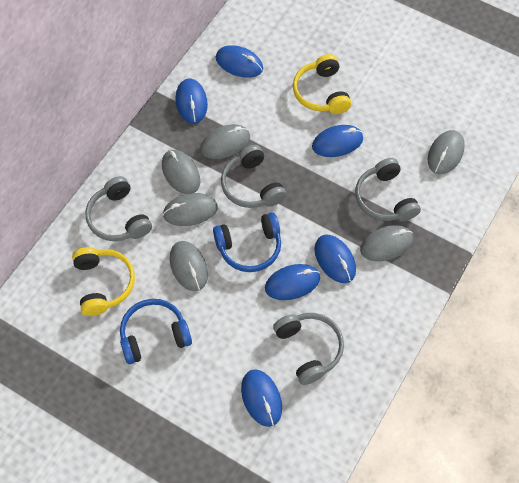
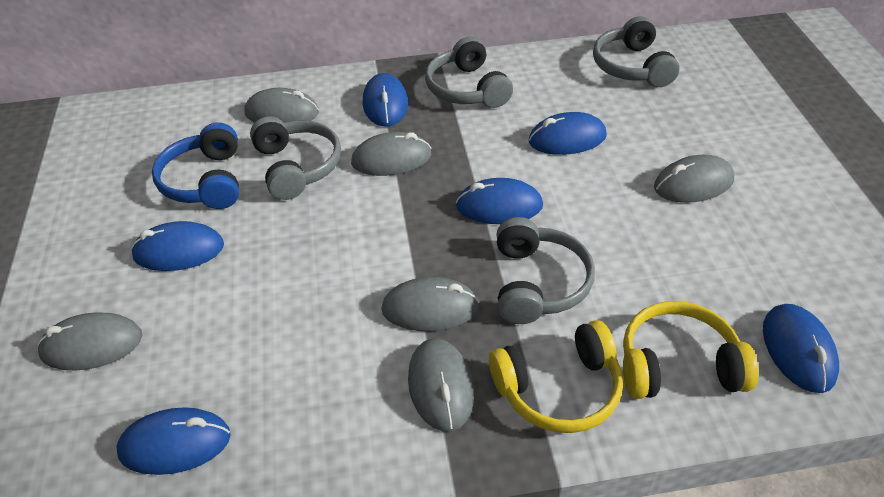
blue headphones: 2 -> 1

